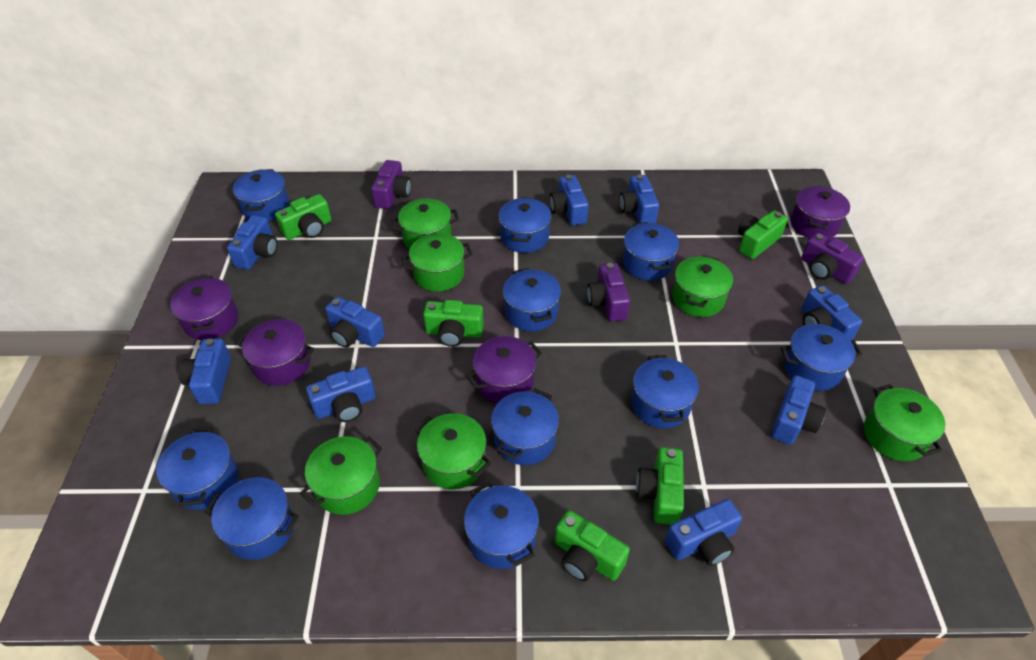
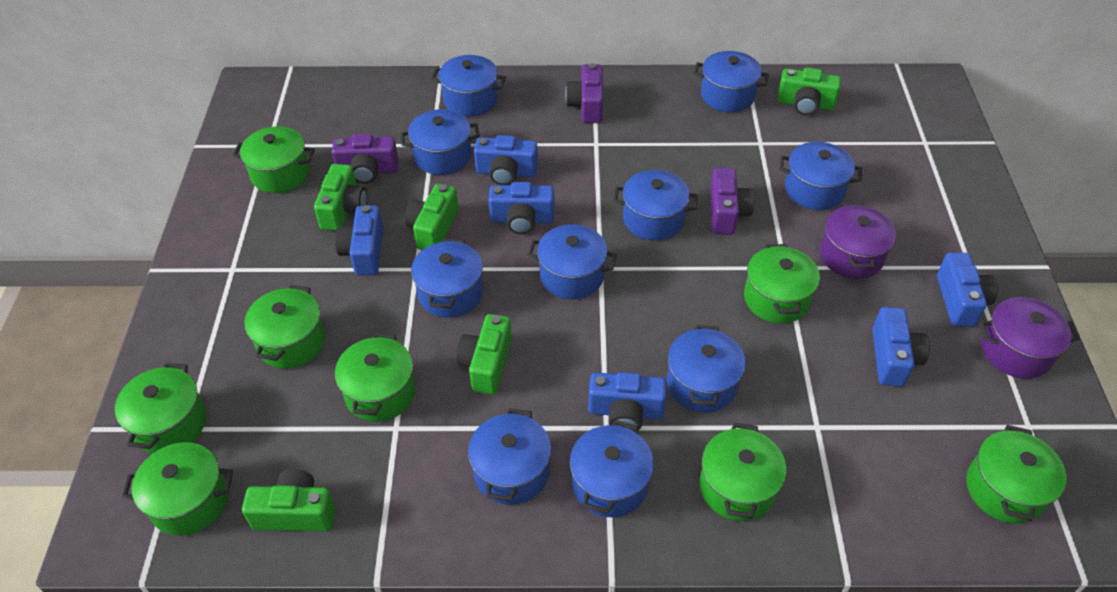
blue camera: 9 -> 6
green pot: 6 -> 8
purple pot: 4 -> 2

